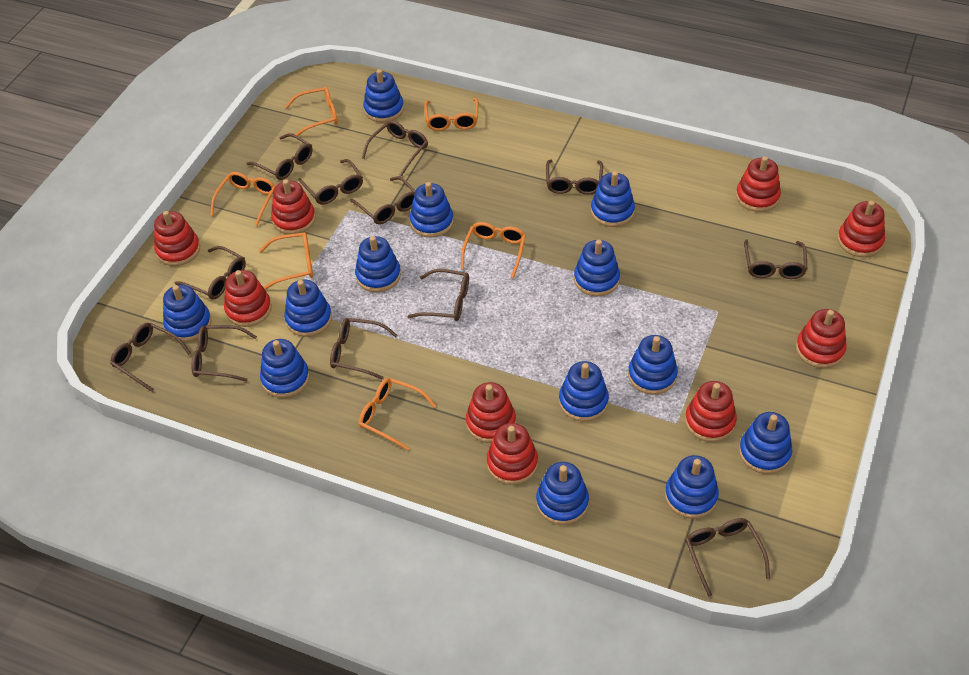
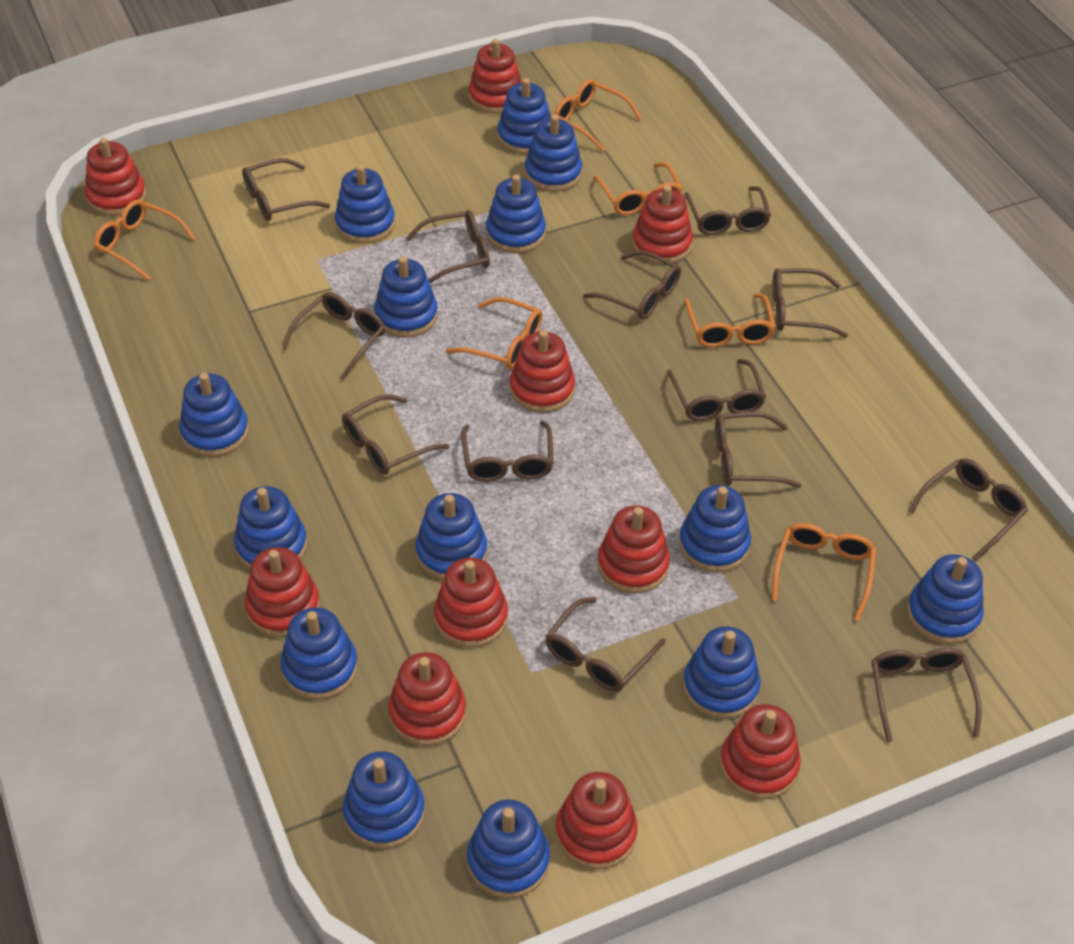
blue stacking toy: 13 -> 14
brown glasses: 12 -> 13
red stacking toy: 9 -> 10

